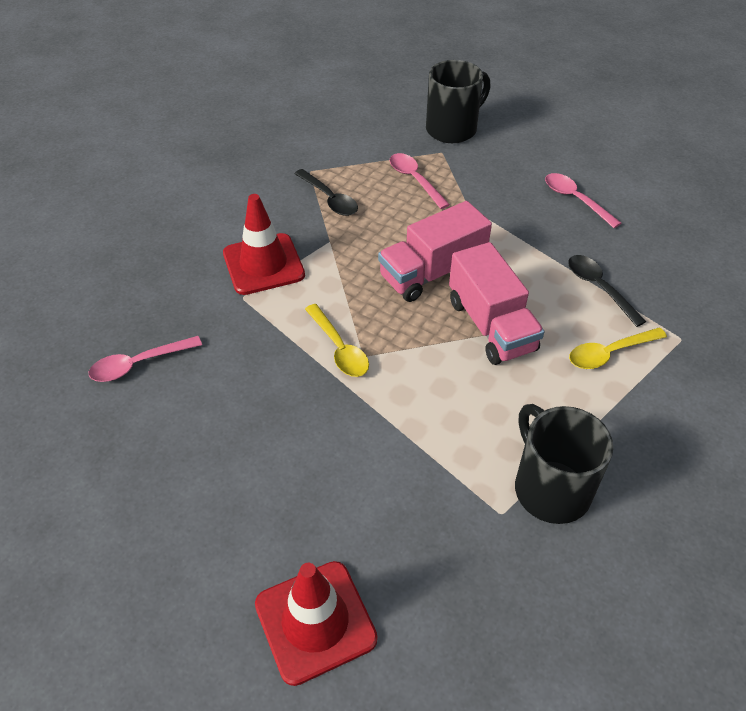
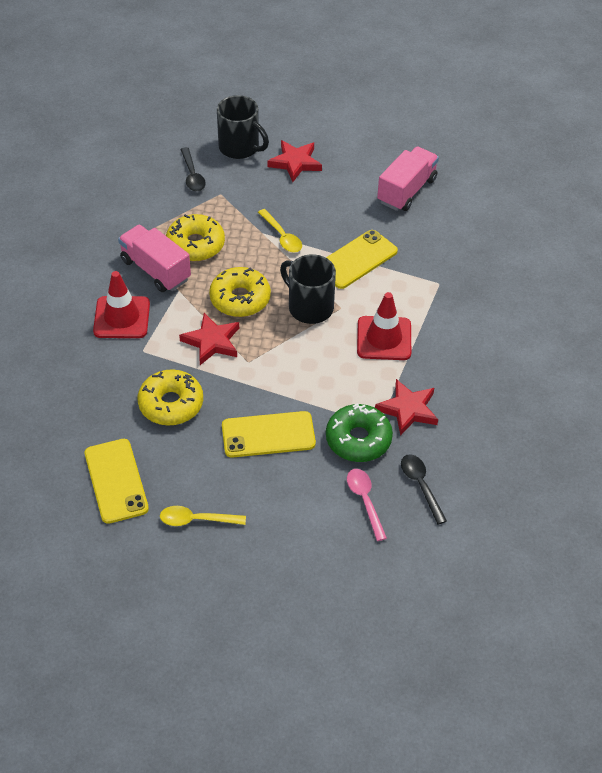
green donut: 0 -> 1
pink spoon: 3 -> 1
red star: 0 -> 3
yellow donut: 0 -> 3
yellow phone: 0 -> 3

